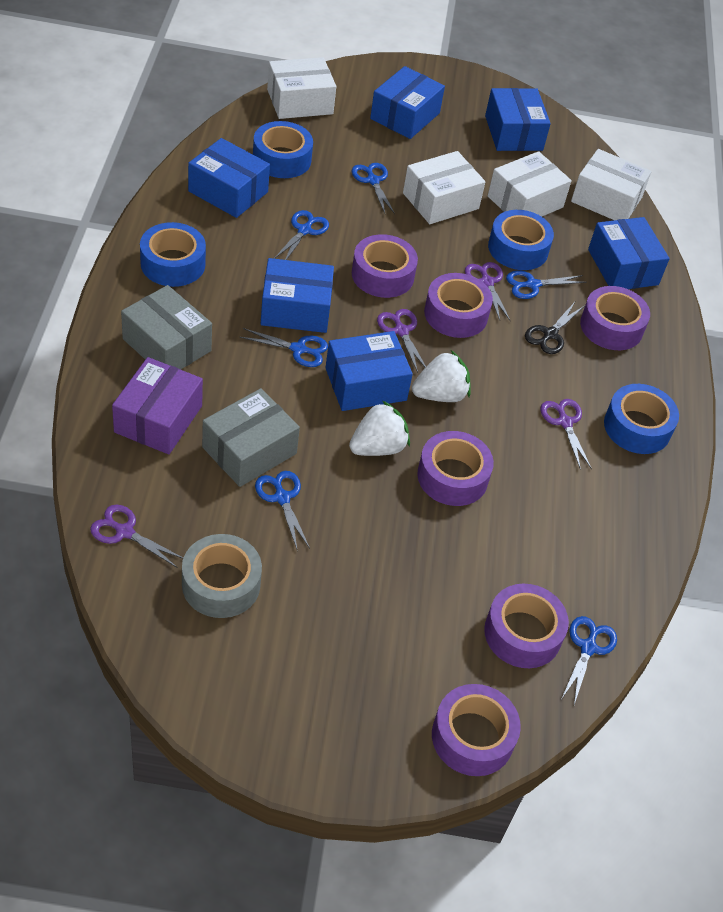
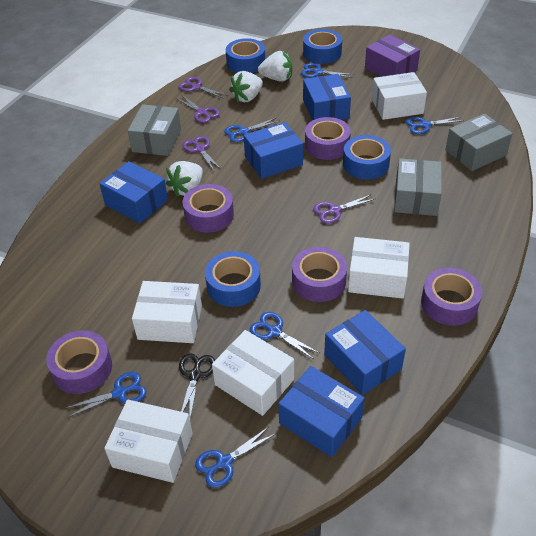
blue box: 6 -> 5
grey box: 2 -> 3
grey tape: 1 -> 0
purple tape: 6 -> 5
white box: 4 -> 5
white strawberry: 2 -> 3

